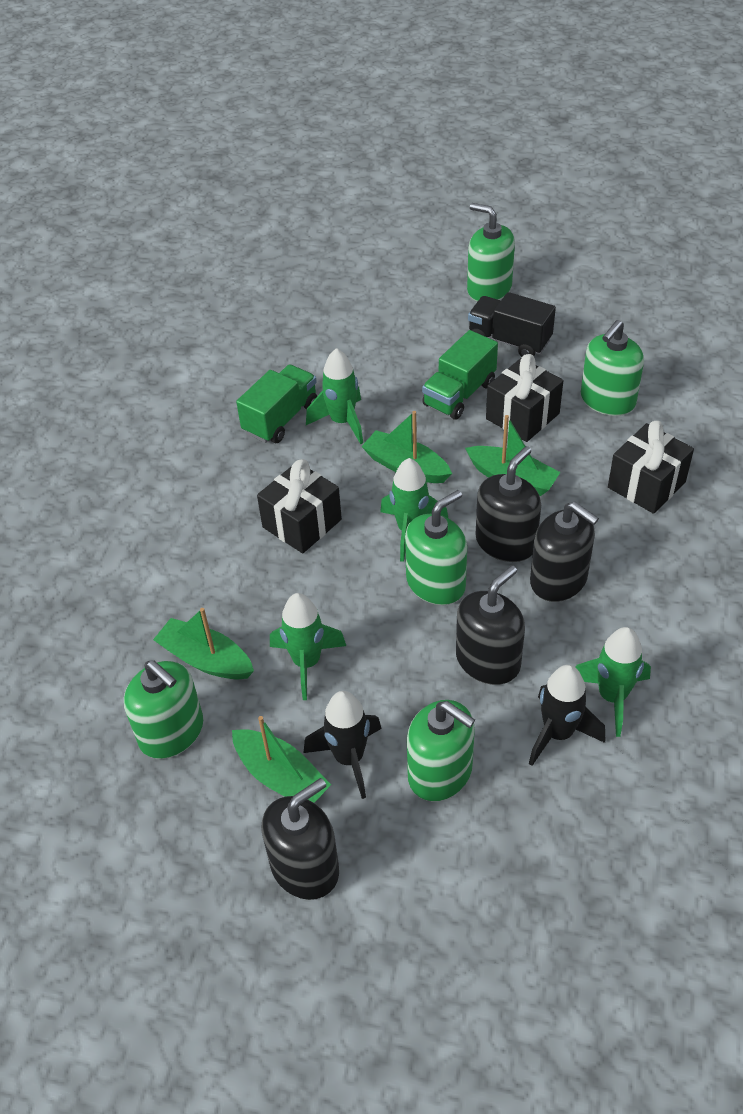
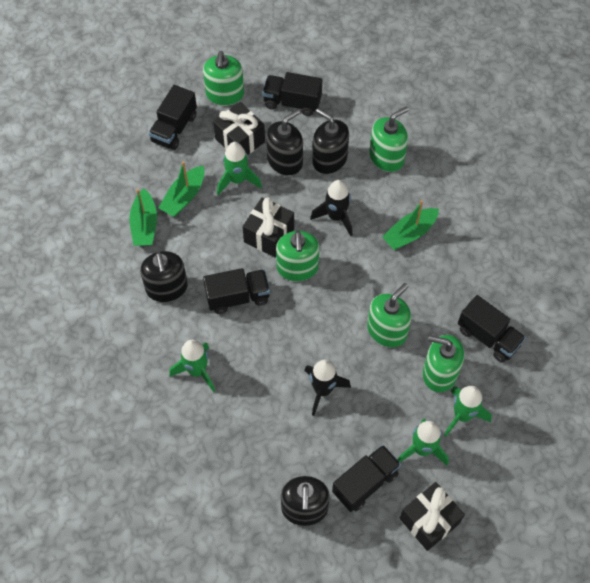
black truck: 1 -> 5
green boat: 4 -> 3
green truck: 2 -> 0

